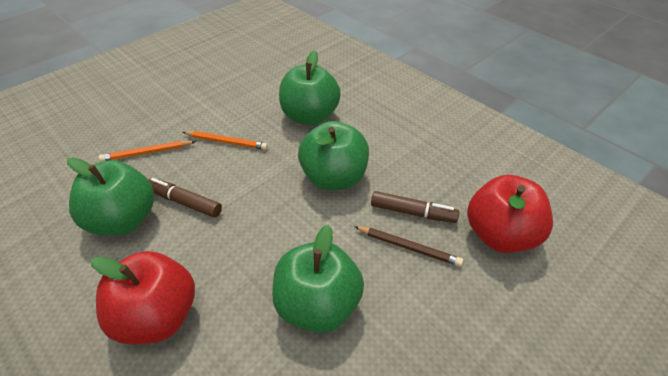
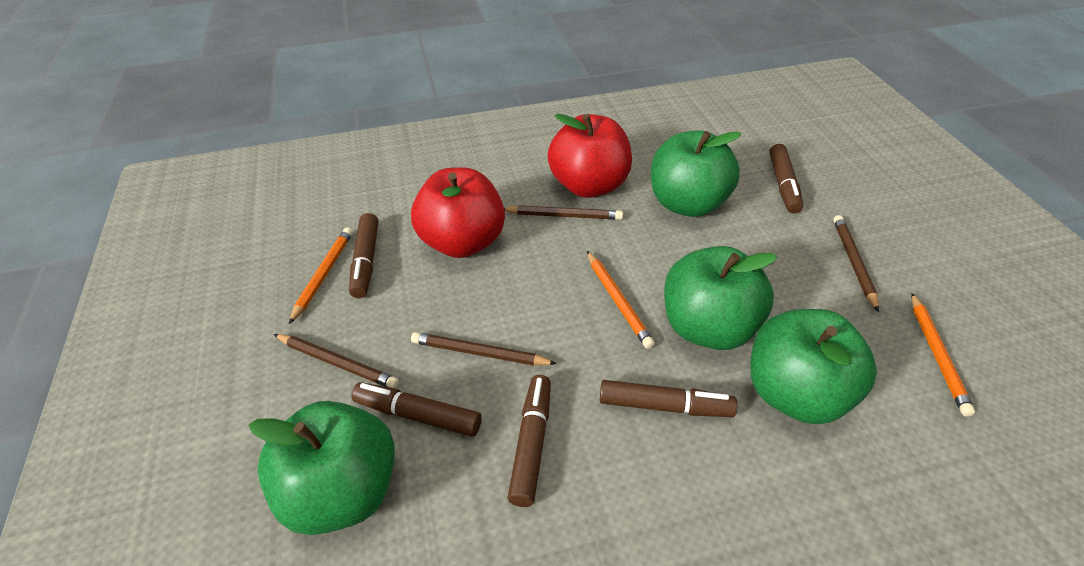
brown marker: 2 -> 5
brown pencil: 1 -> 4
orange pencil: 2 -> 3

